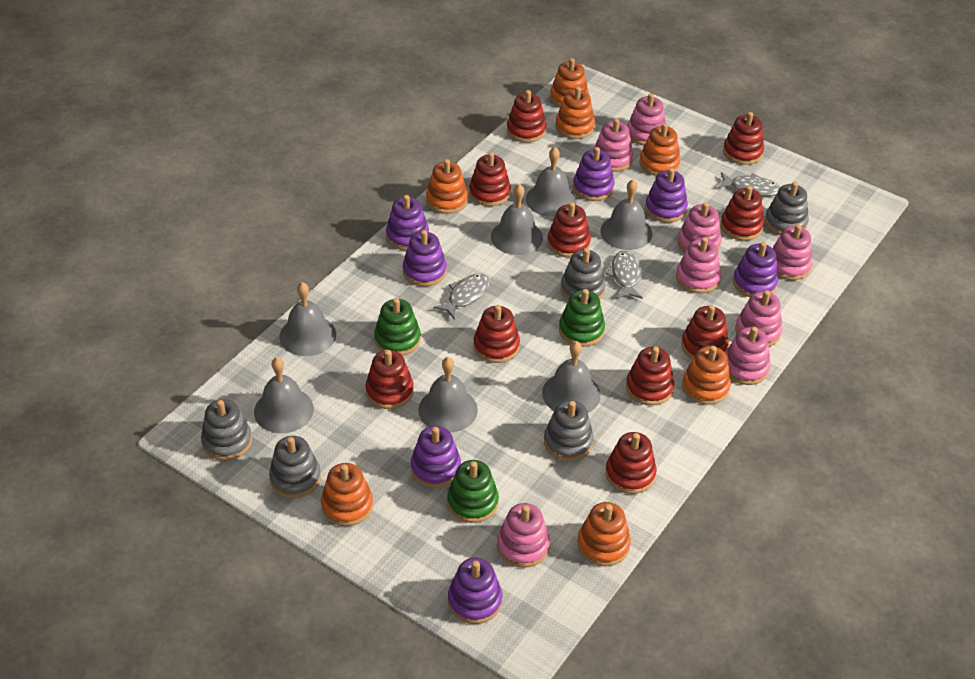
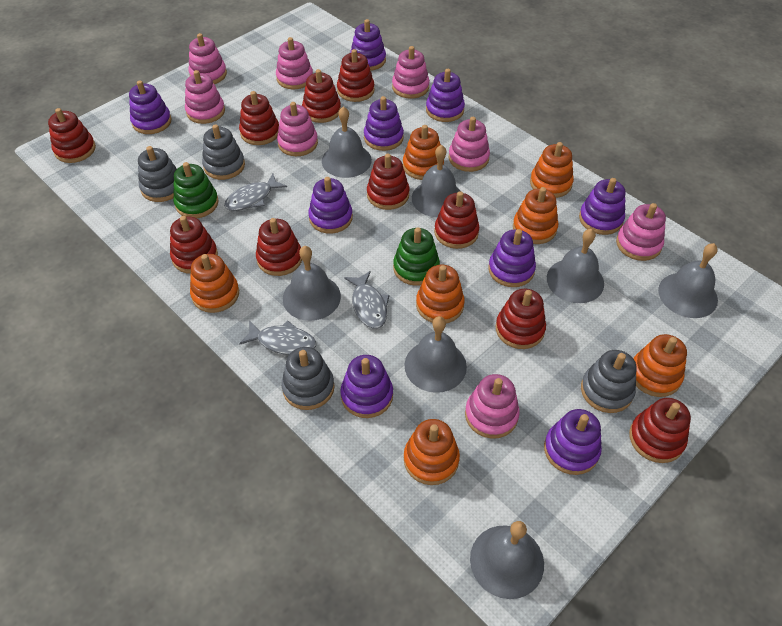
green stacking toy: 3 -> 2
grey stacking toy: 5 -> 4
purple stacking toy: 7 -> 9

